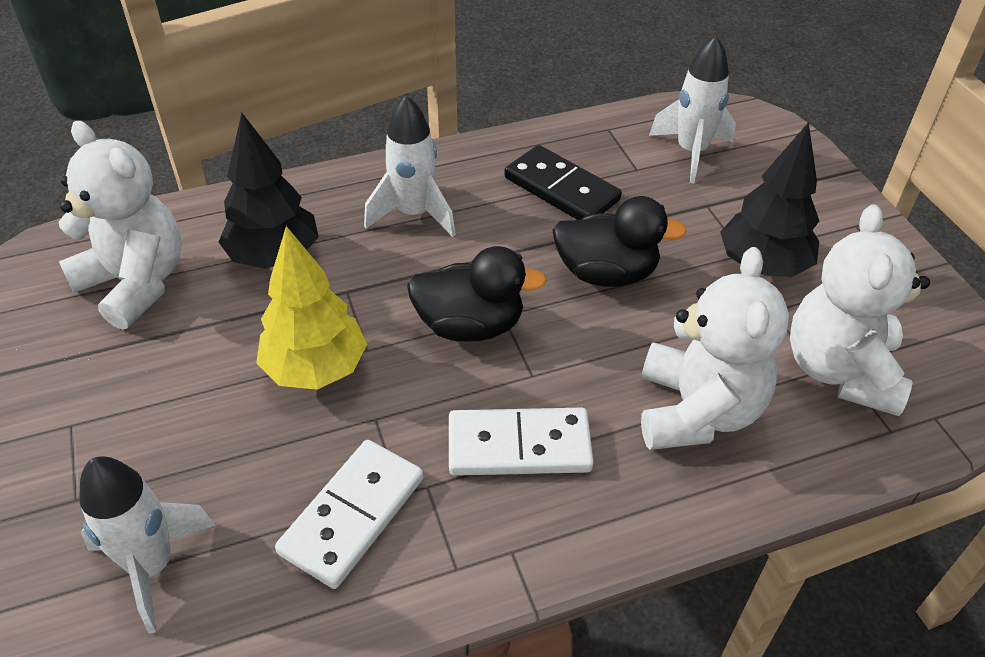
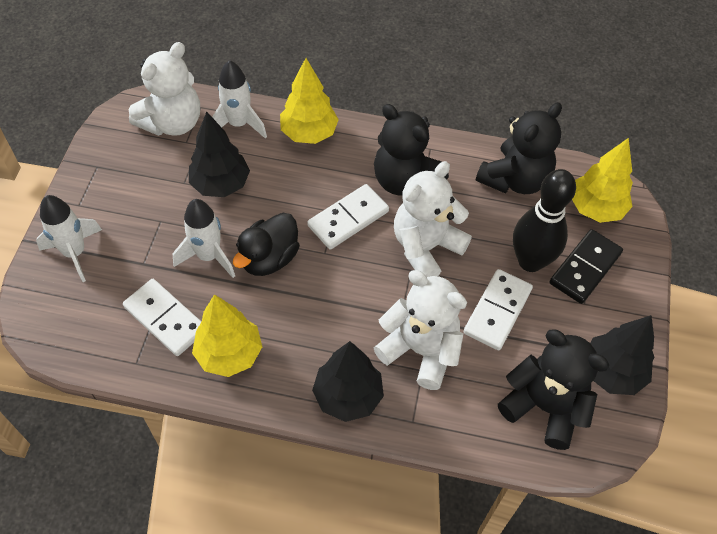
black bowling pin: 0 -> 1
black duck: 2 -> 1
black teddy bear: 0 -> 3
black tree: 2 -> 3
white domino: 2 -> 3
yellow tree: 1 -> 3

